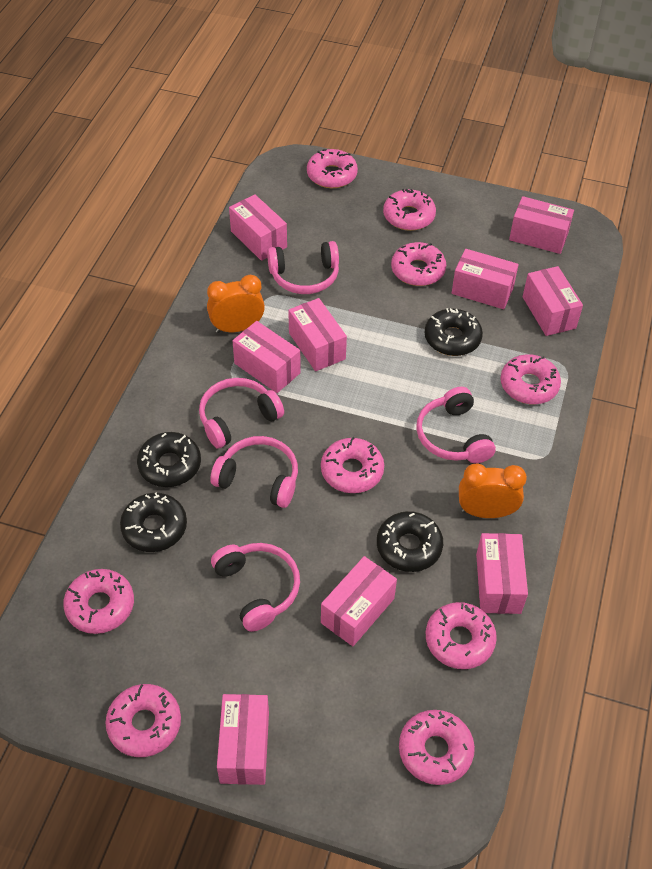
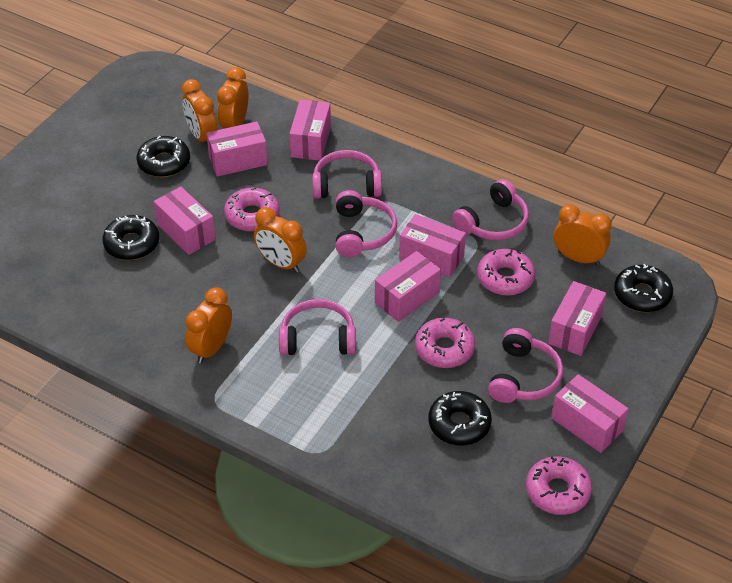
orange clock: 2 -> 5
pink box: 9 -> 7
pink donut: 9 -> 4

